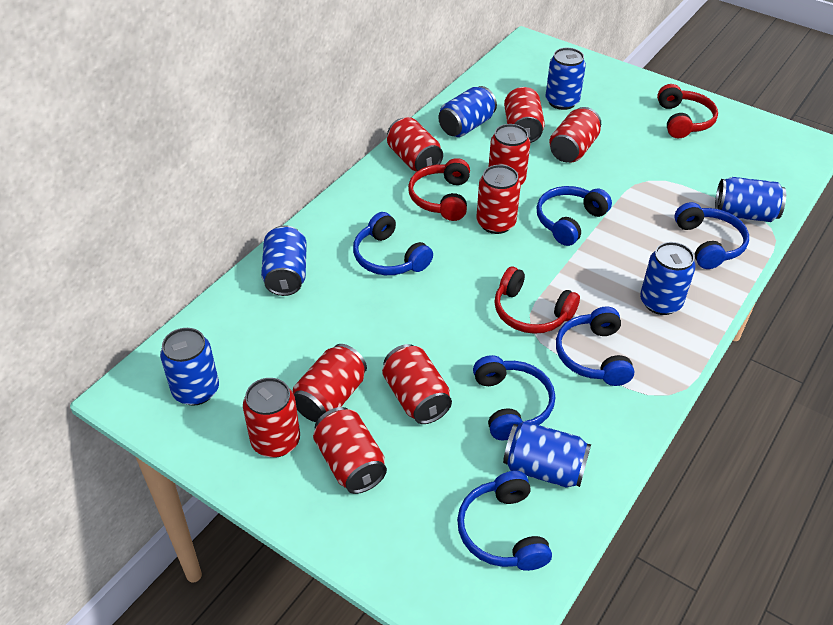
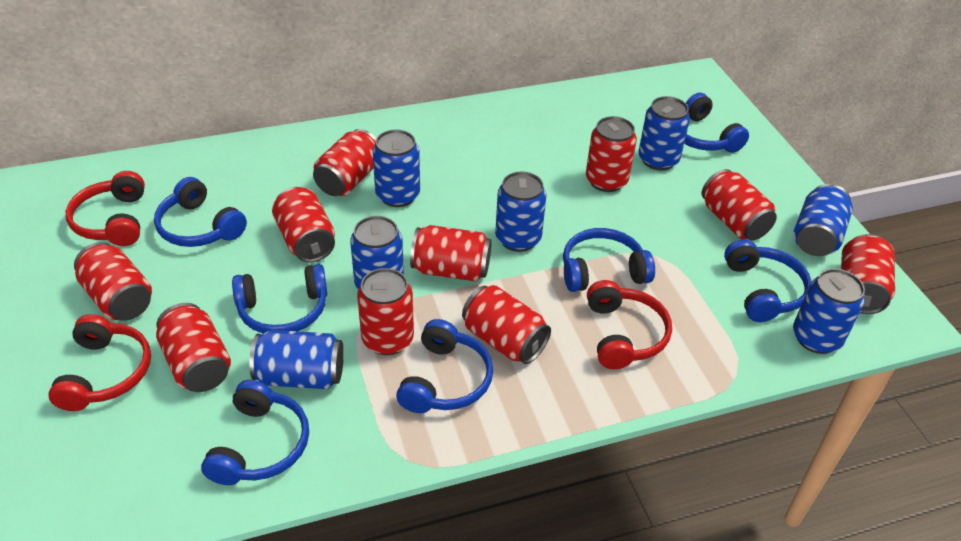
blue headphones: 6 -> 7
red can: 9 -> 10

